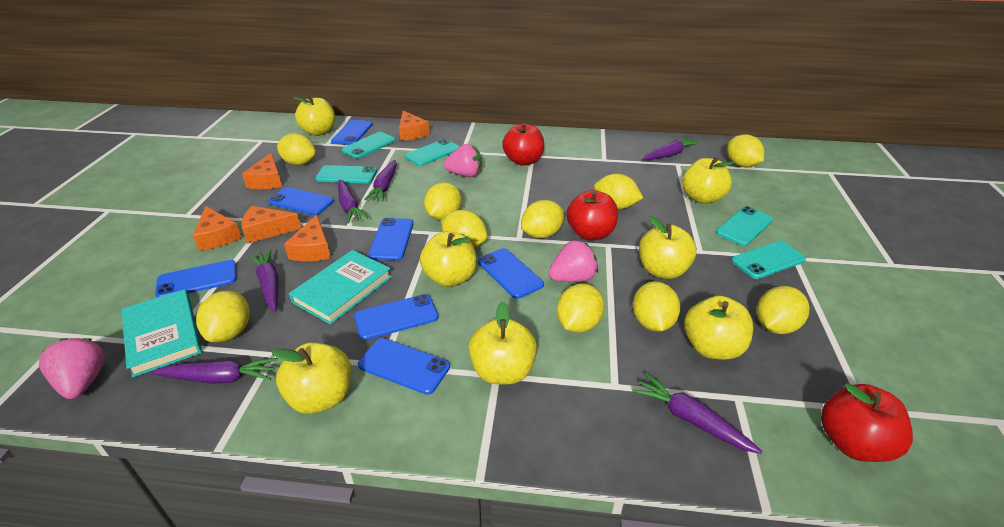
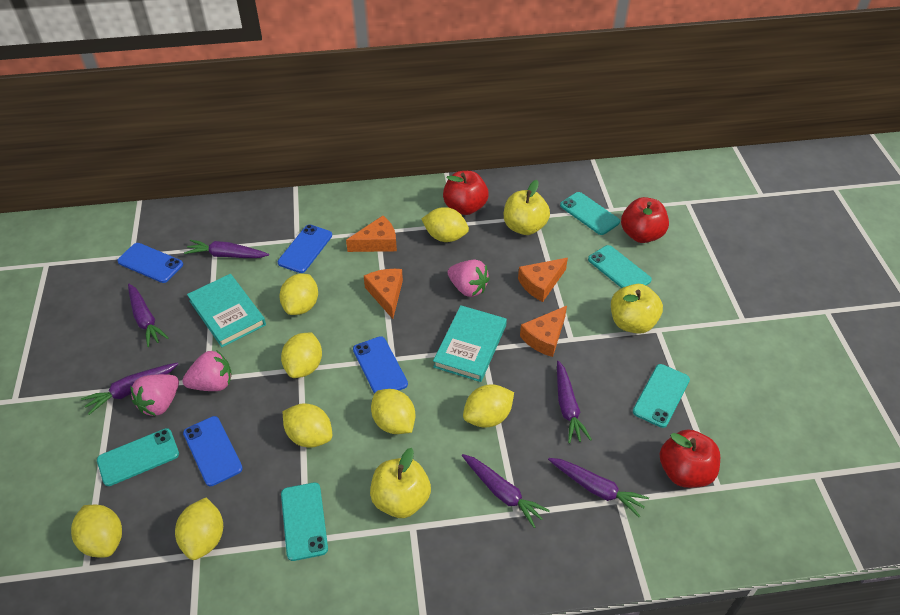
blue phone: 7 -> 4
orange cheese: 5 -> 4
yellow apple: 7 -> 3
yellow lemon: 10 -> 8

